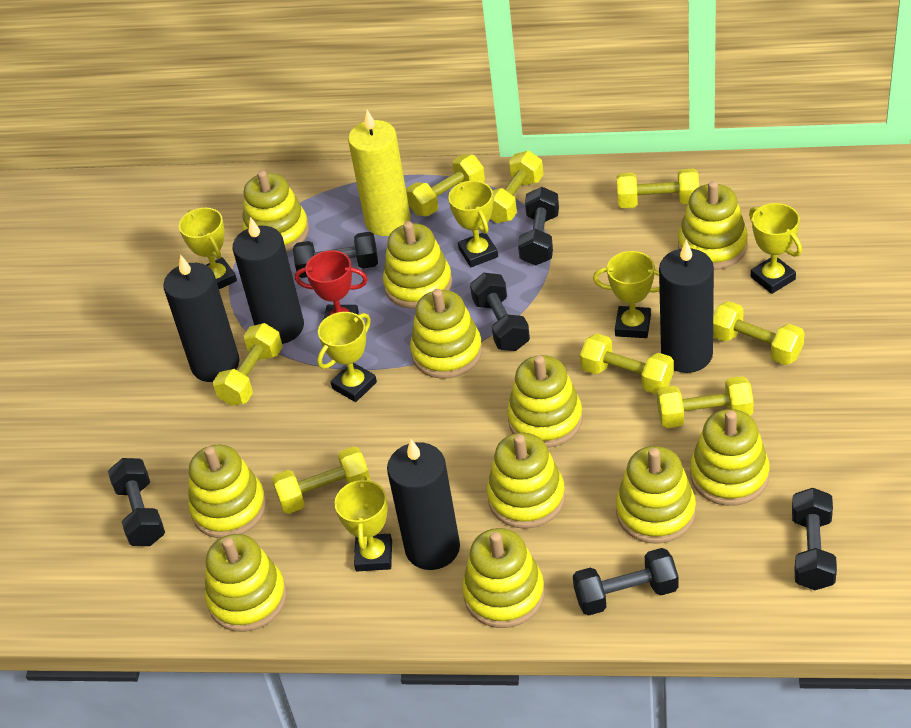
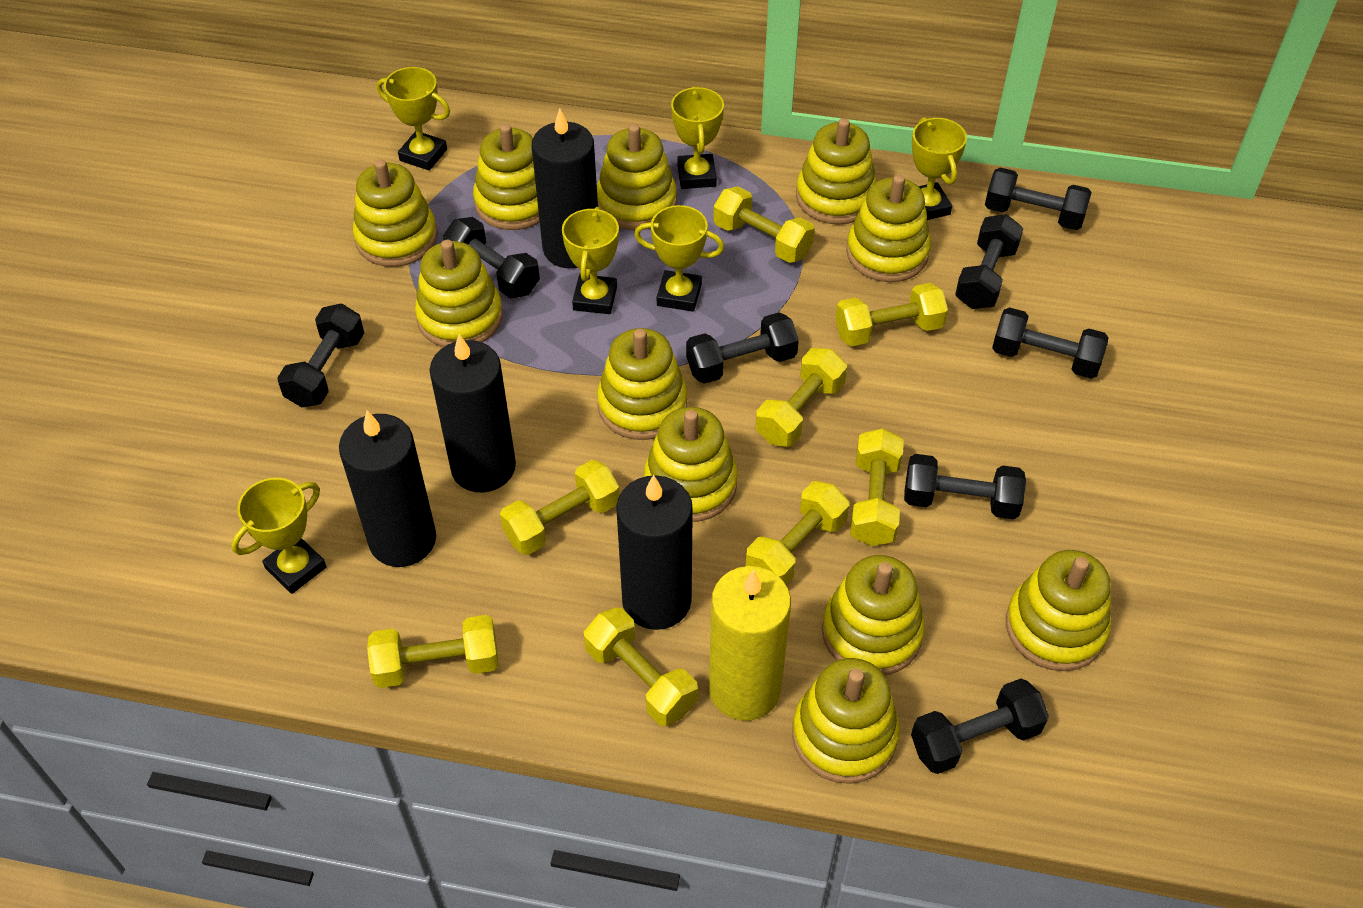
black dumbbell: 6 -> 8
red trophy: 1 -> 0

